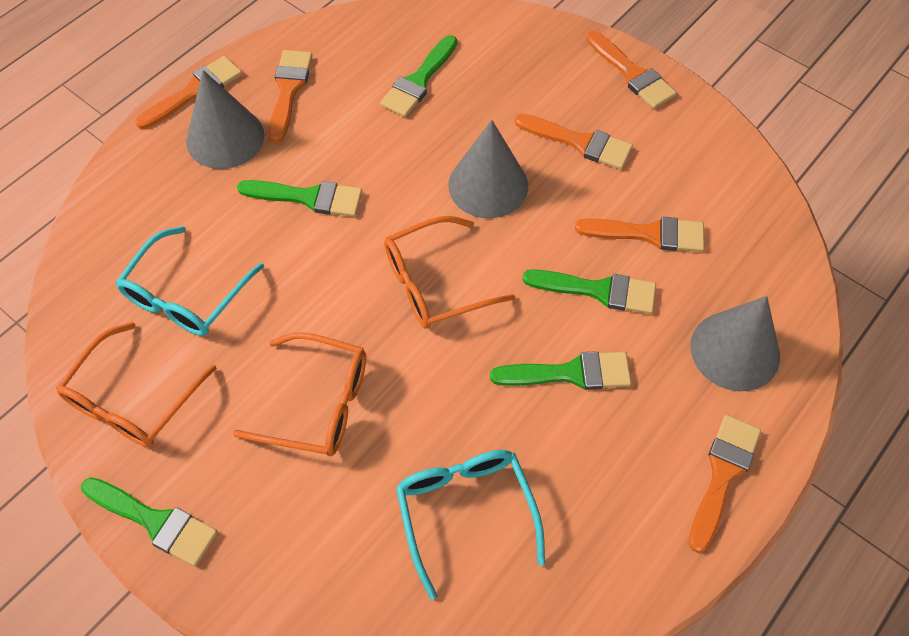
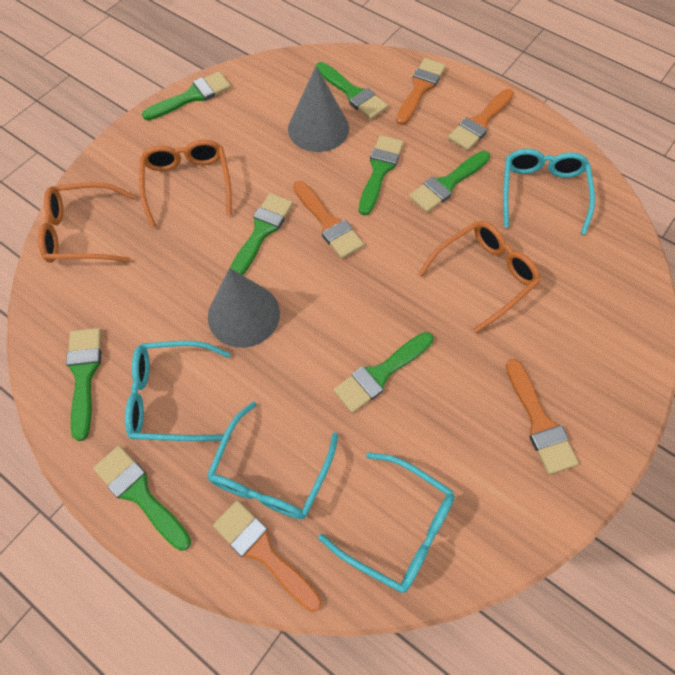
green brush: 5 -> 8
grey cone: 3 -> 2
orange brush: 6 -> 5
turquoise glasses: 2 -> 4

